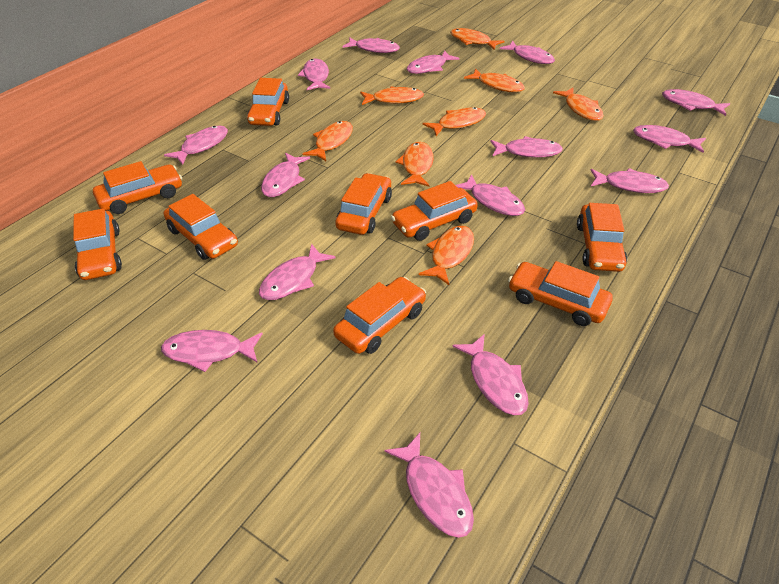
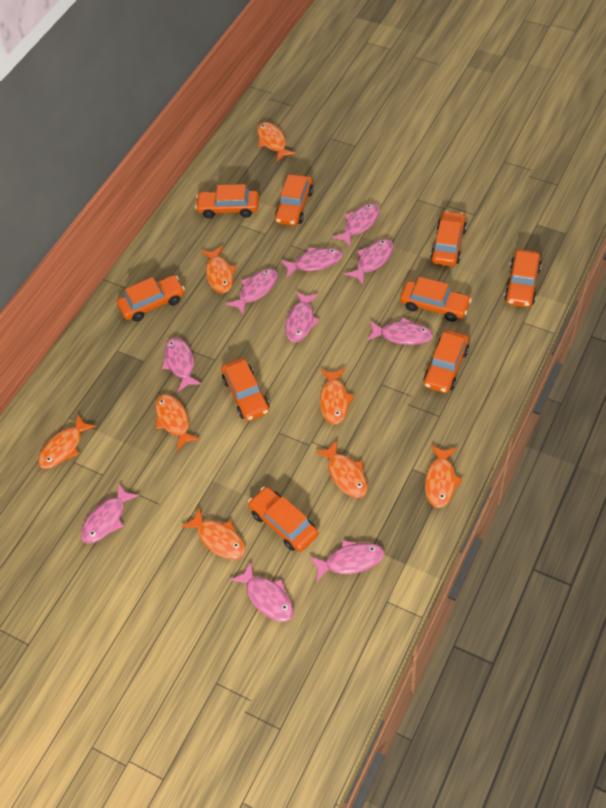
pink fish: 15 -> 10

